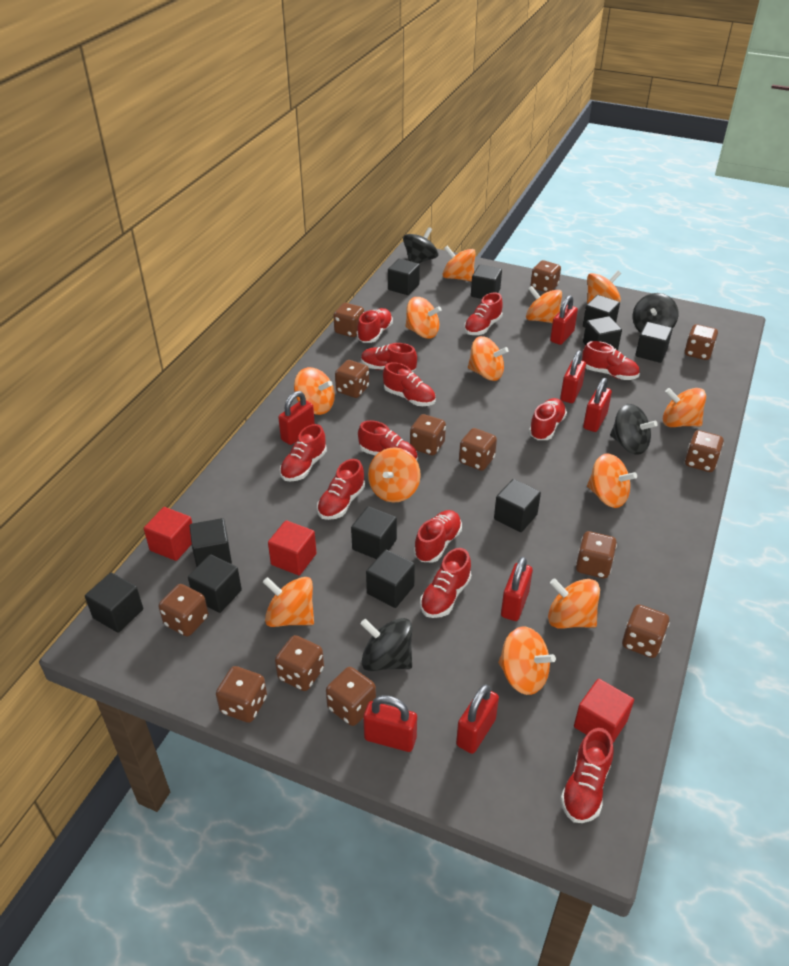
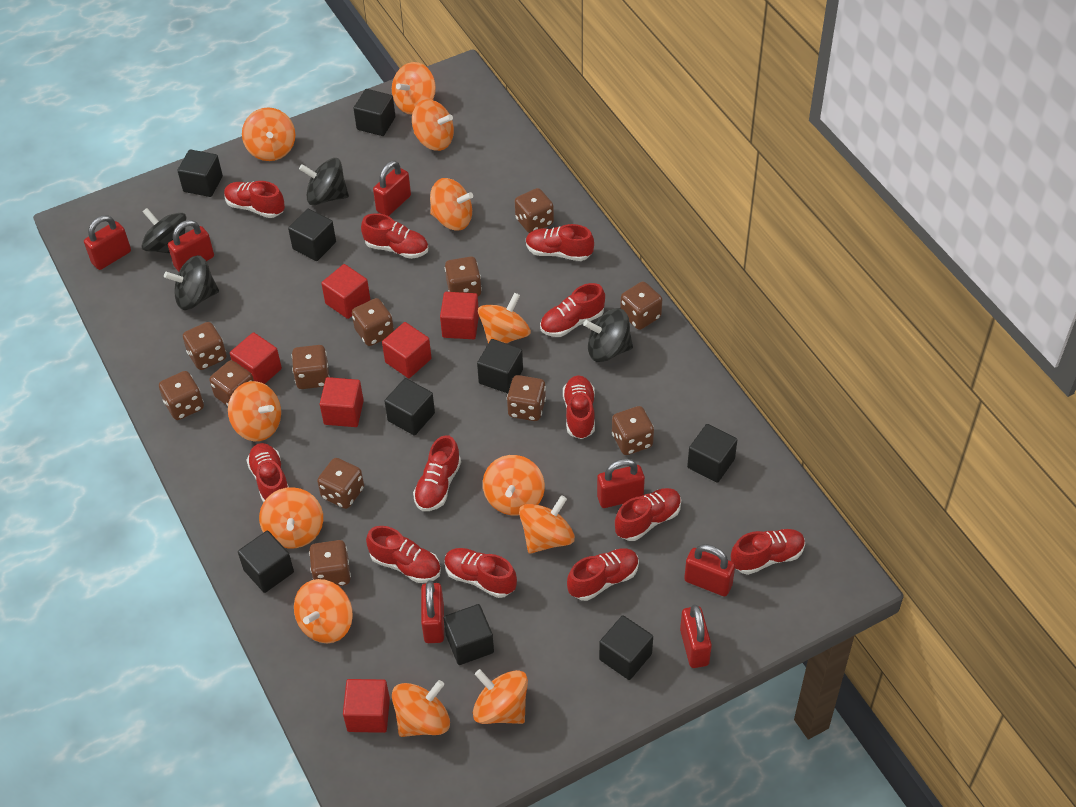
black cube: 11 -> 9
brown dice: 13 -> 12
red cube: 3 -> 6

